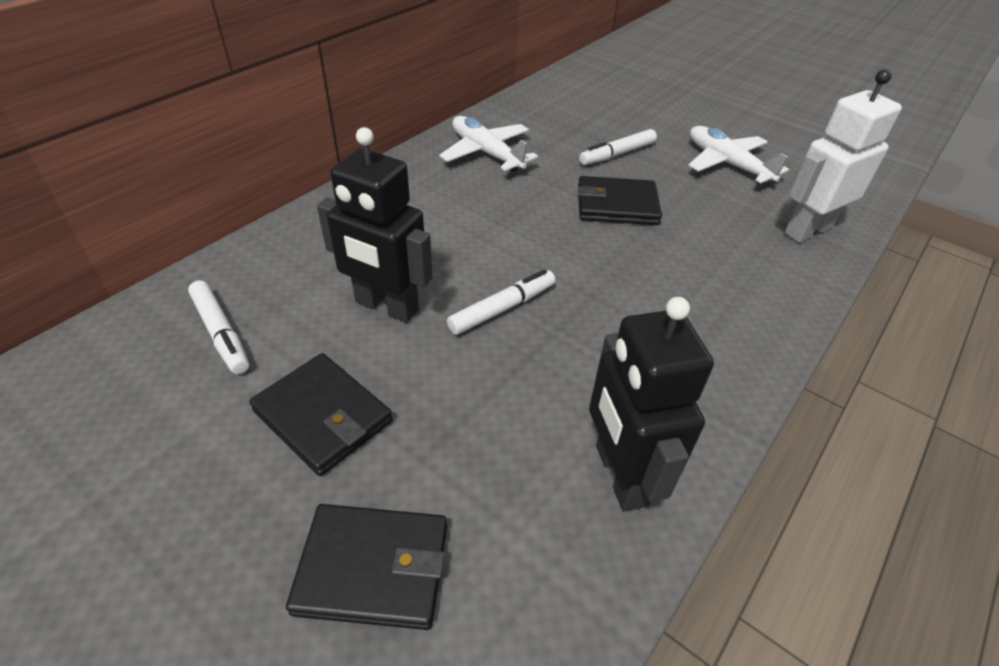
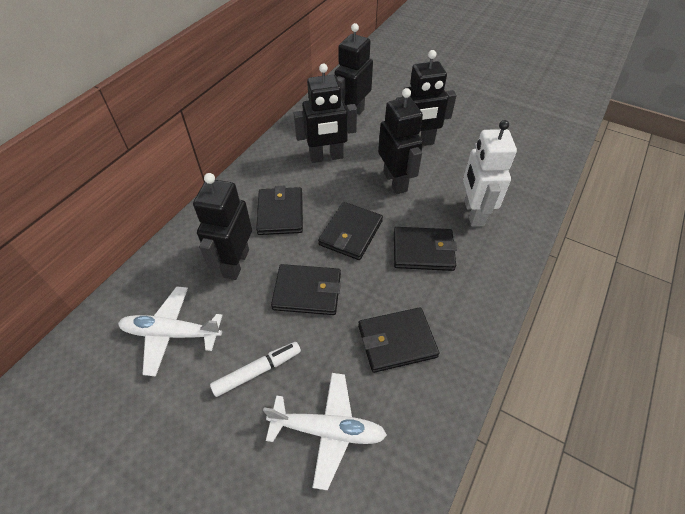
black robot: 2 -> 5
black wallet: 3 -> 5
white marker: 3 -> 1

